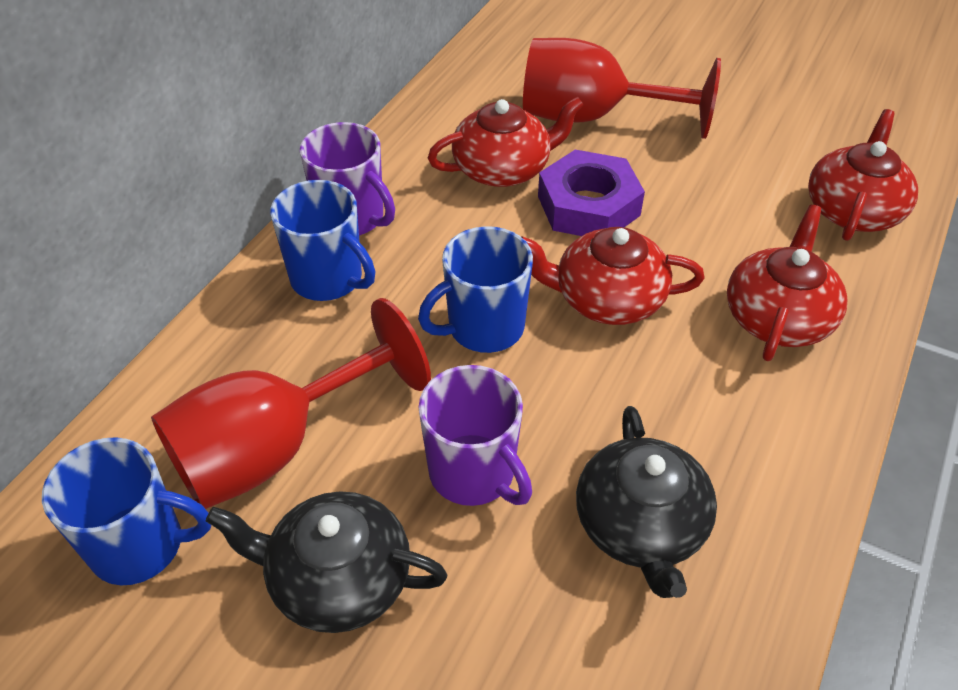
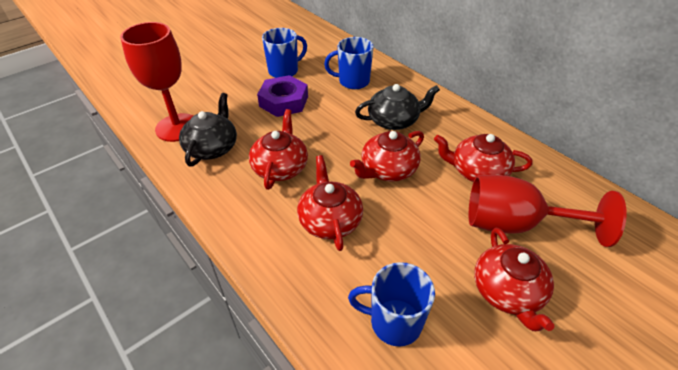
purple mug: 2 -> 0
red teapot: 4 -> 5

